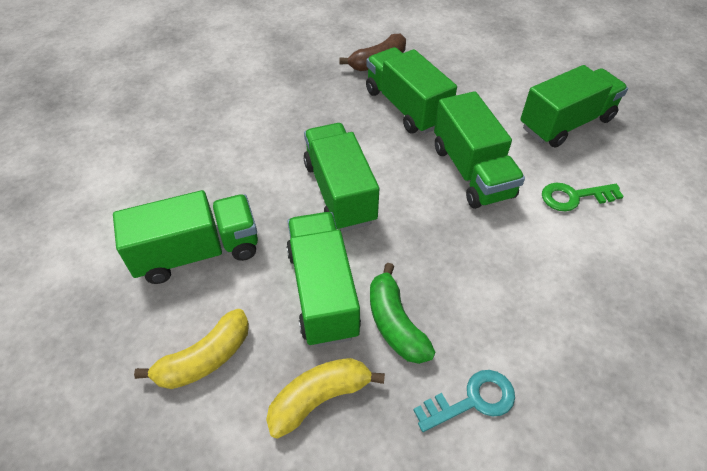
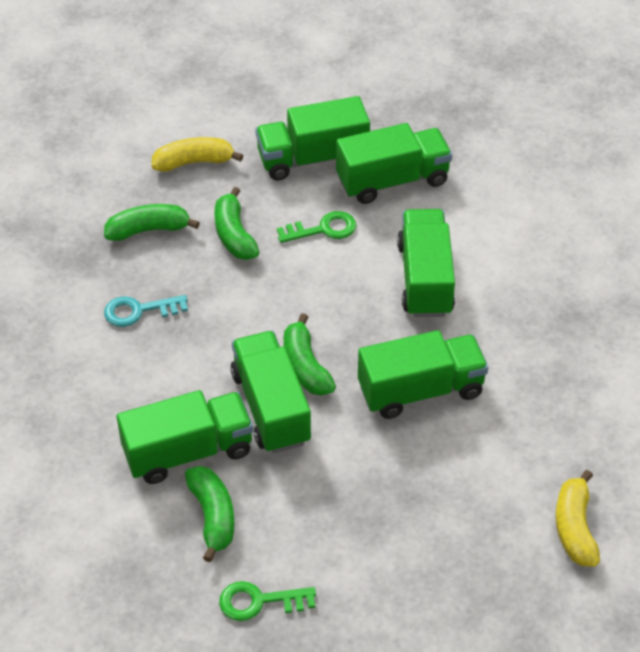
brown banana: 1 -> 0
green banana: 1 -> 4
green key: 1 -> 2

